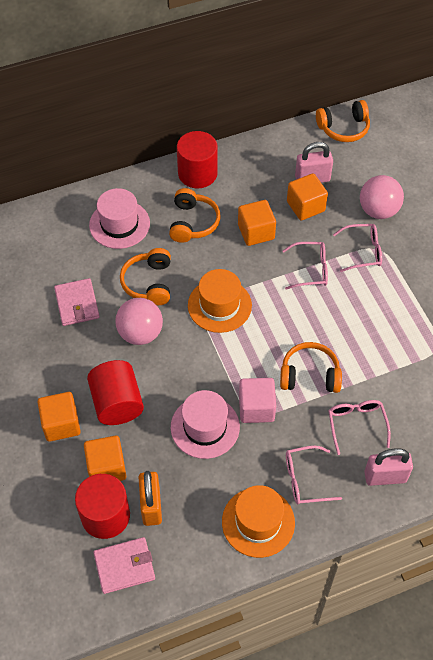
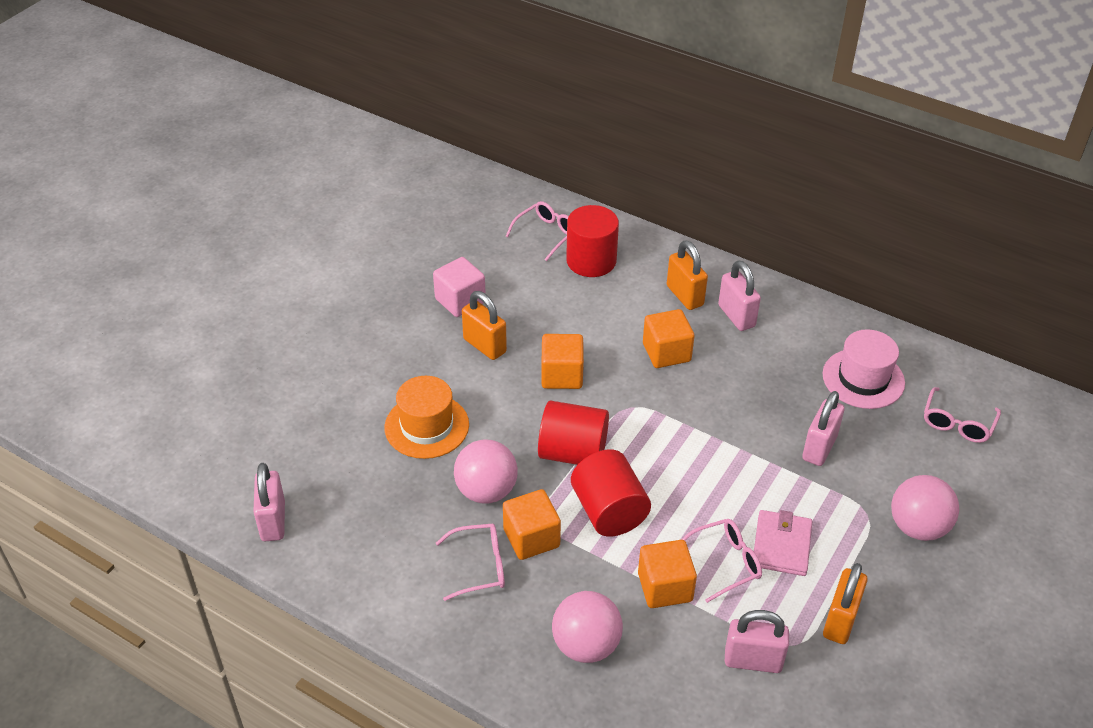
orange hat: 2 -> 1
orange headphones: 4 -> 0
orange padlock: 1 -> 3
pink ball: 2 -> 3
pink hat: 2 -> 1
pink padlock: 2 -> 4
pink wallet: 2 -> 1

